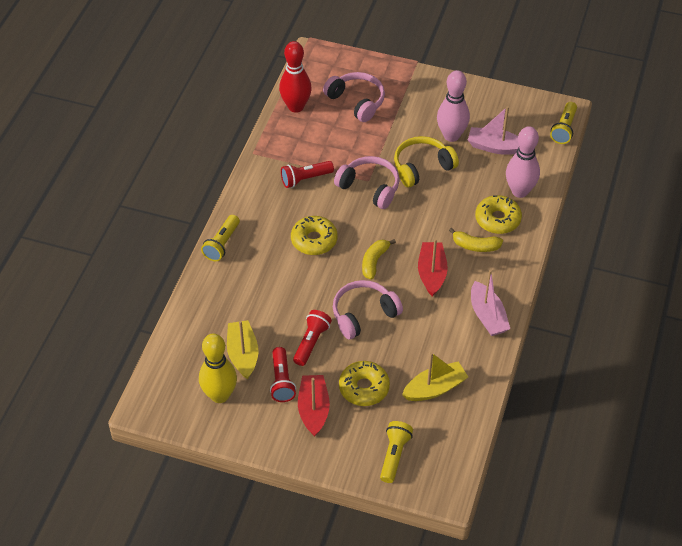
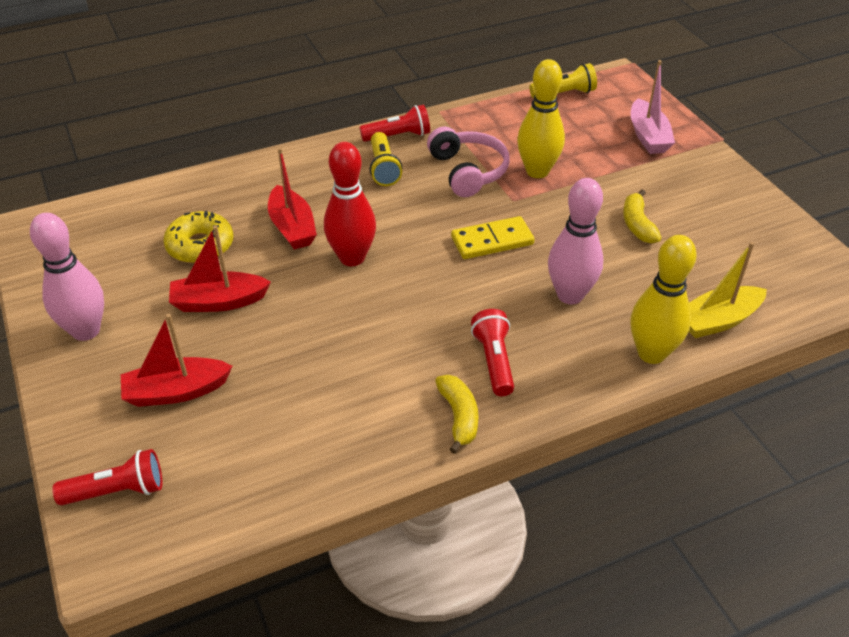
pink boat: 2 -> 1
pink headphones: 3 -> 1
red boat: 2 -> 3
yellow boat: 2 -> 1
yellow bowling pin: 1 -> 2
yellow domino: 0 -> 1
yellow donut: 3 -> 1
yellow flashlight: 3 -> 2
yellow headphones: 1 -> 0

